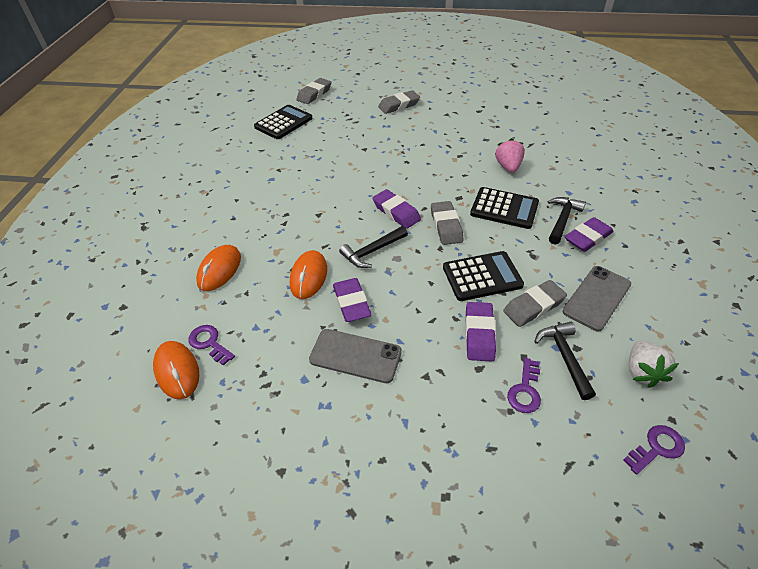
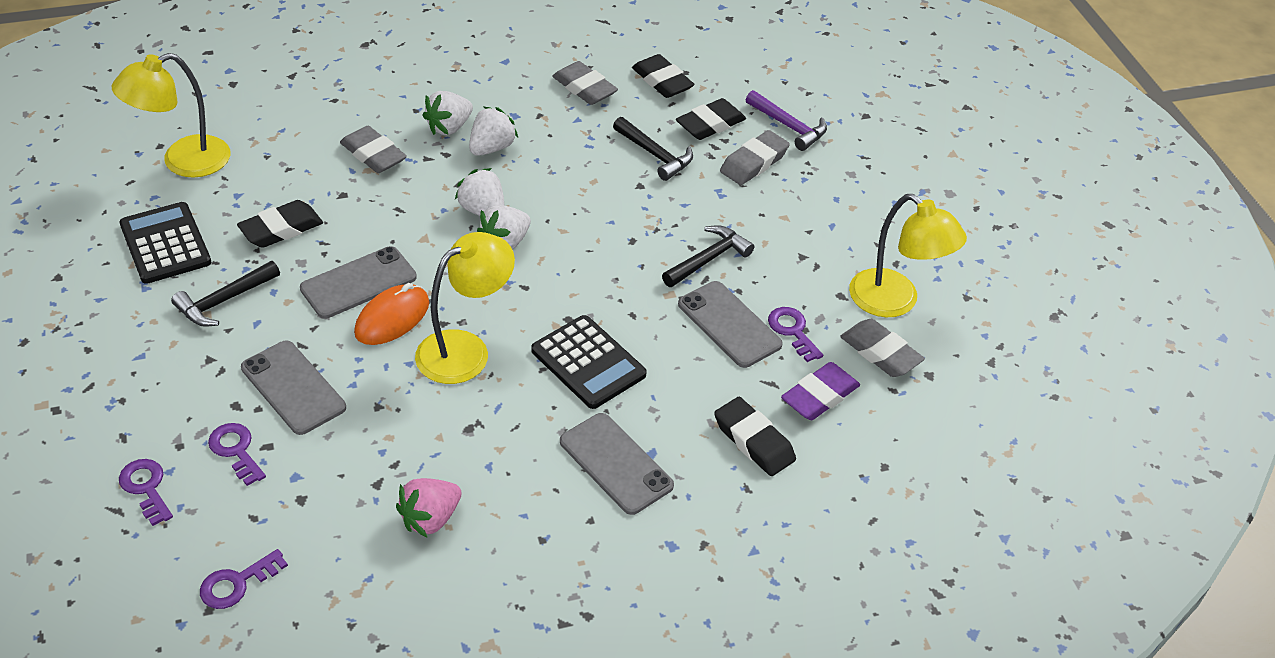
black calculator: 3 -> 2
black eraser: 0 -> 4
grey phone: 2 -> 4
orange mouse: 3 -> 1
purple eraser: 4 -> 1
purple hammer: 0 -> 1
purple key: 3 -> 4
white strawberry: 1 -> 4
yellow lamp: 0 -> 3

